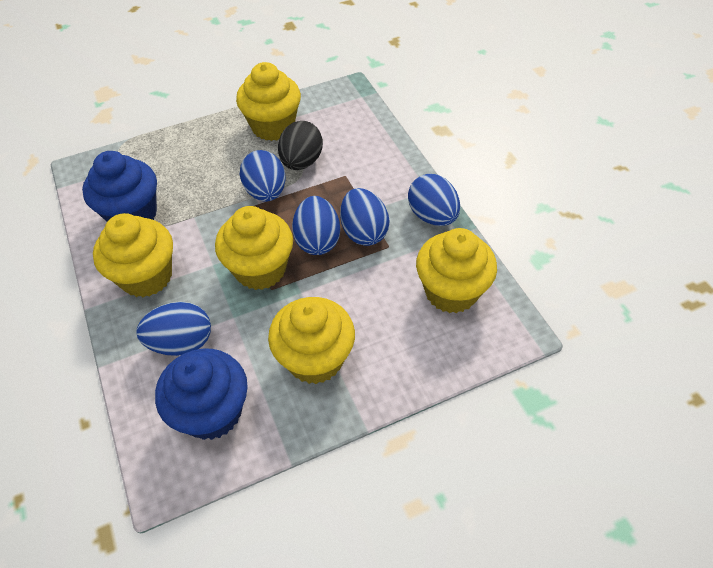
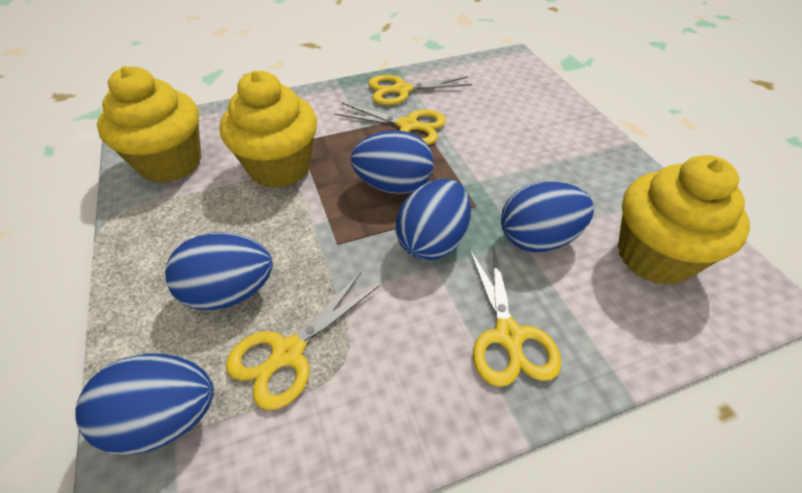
black egg: 1 -> 0
blue cupcake: 2 -> 0
yellow cupcake: 5 -> 3
yellow scissors: 0 -> 4

